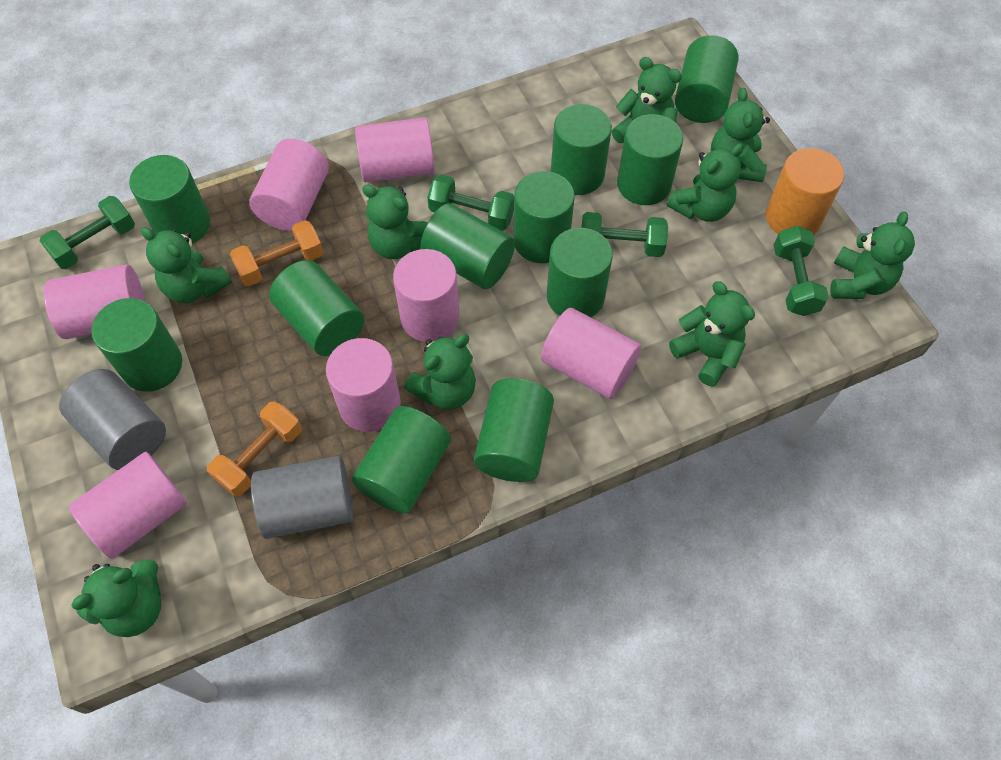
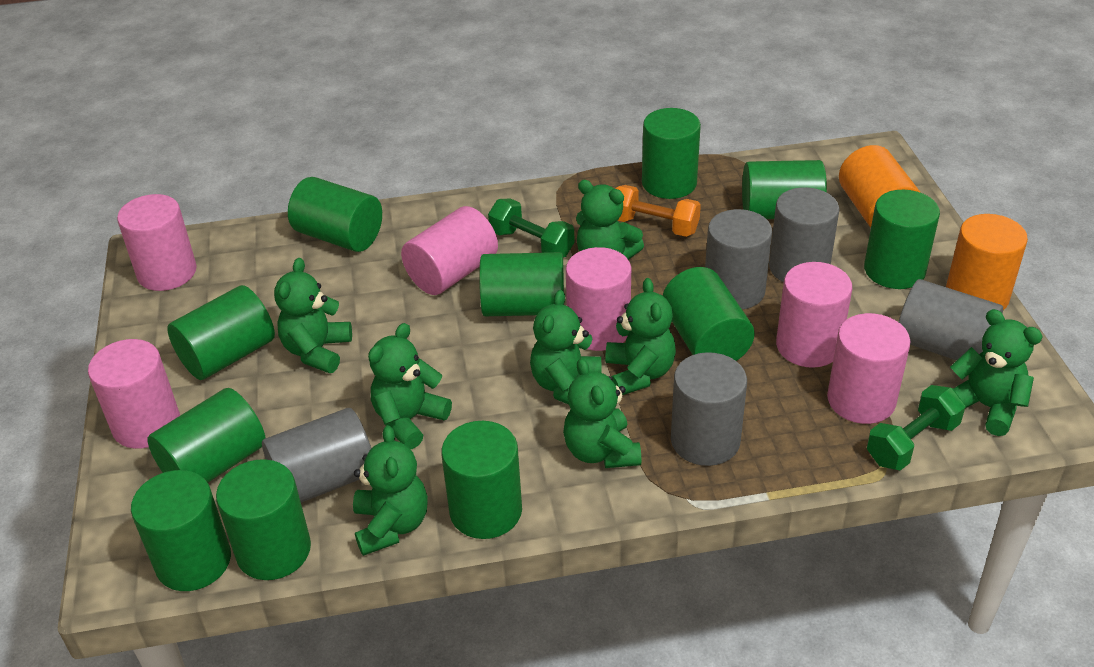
green dumbbell: 4 -> 2
green teddy bear: 9 -> 8
grey cylinder: 2 -> 5
orange cylinder: 1 -> 2
orange dumbbell: 2 -> 1
pink cylinder: 7 -> 6

